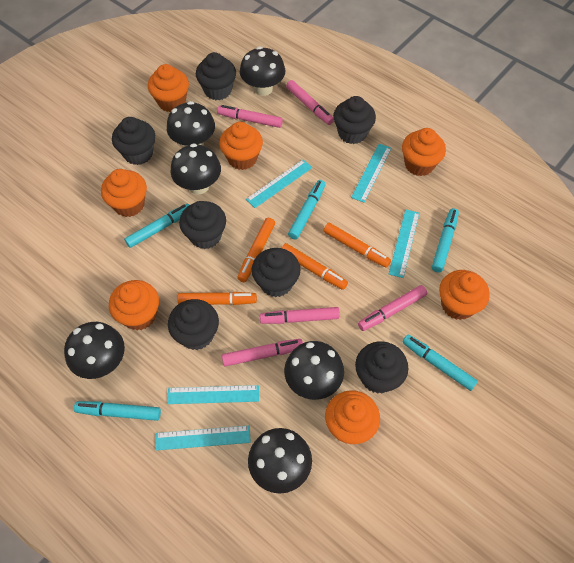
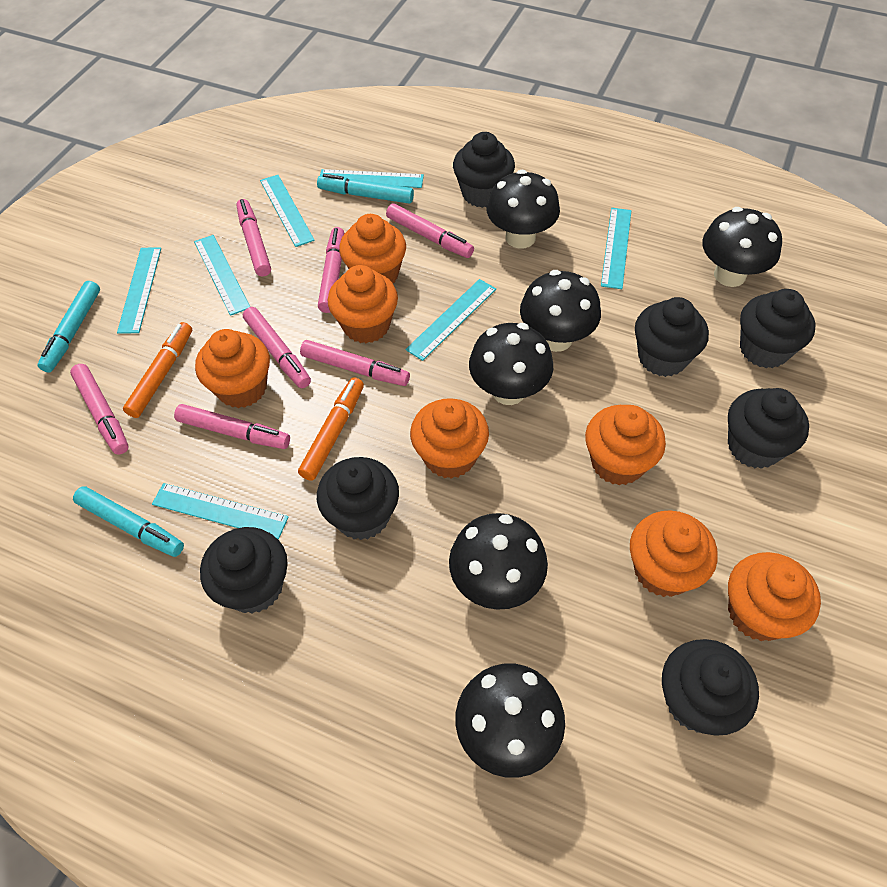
orange marker: 4 -> 2
pink marker: 5 -> 7
turquoise marker: 5 -> 3
turquoise ruler: 5 -> 7

